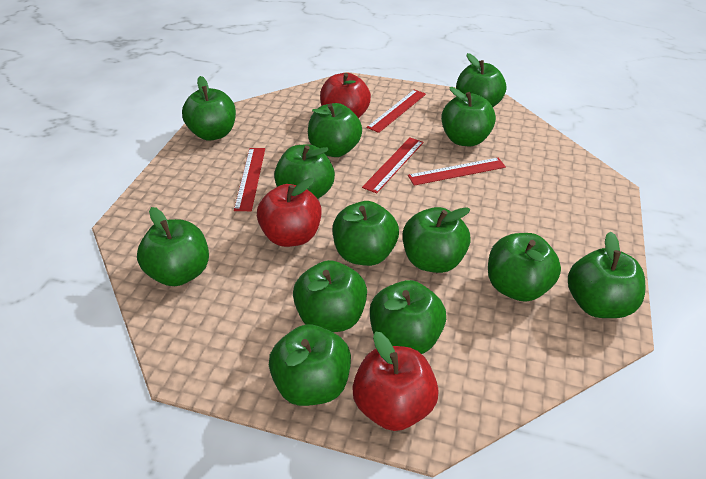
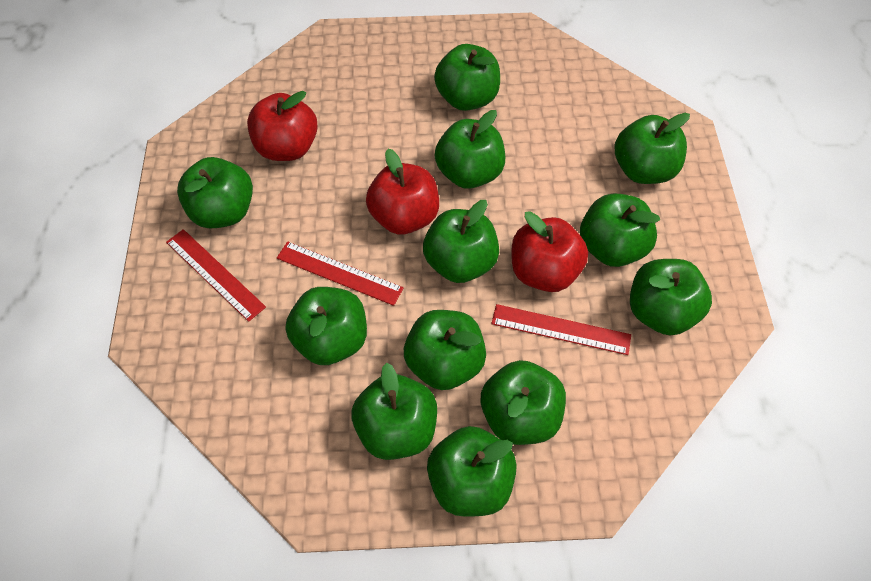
green apple: 13 -> 12
red ruler: 4 -> 3

